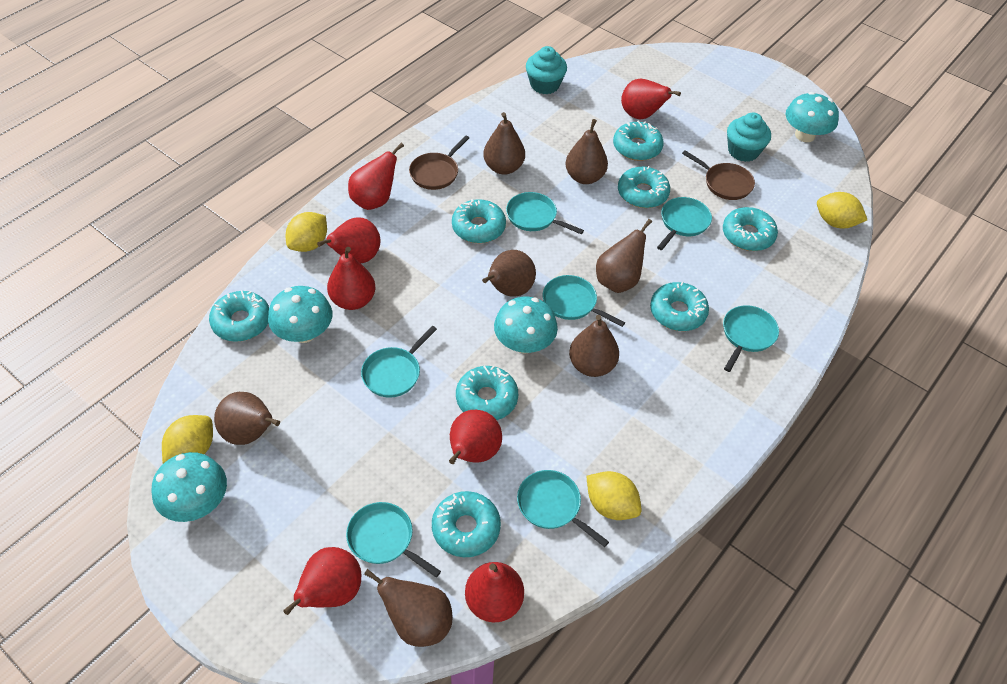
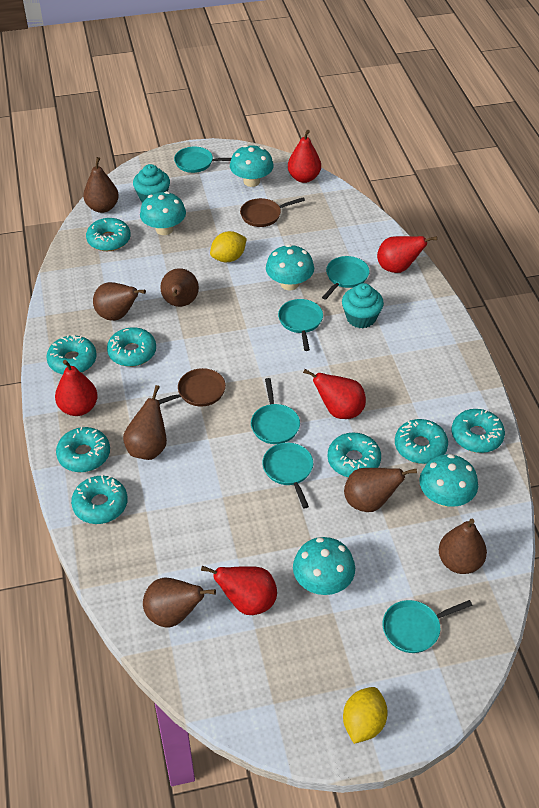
red pear: 7 -> 5
turquoise mushroom: 4 -> 5
turquoise pan: 7 -> 6
yellow lemon: 4 -> 2

